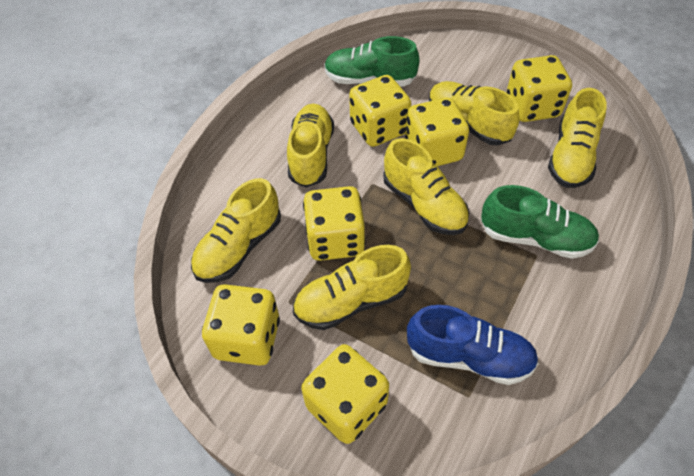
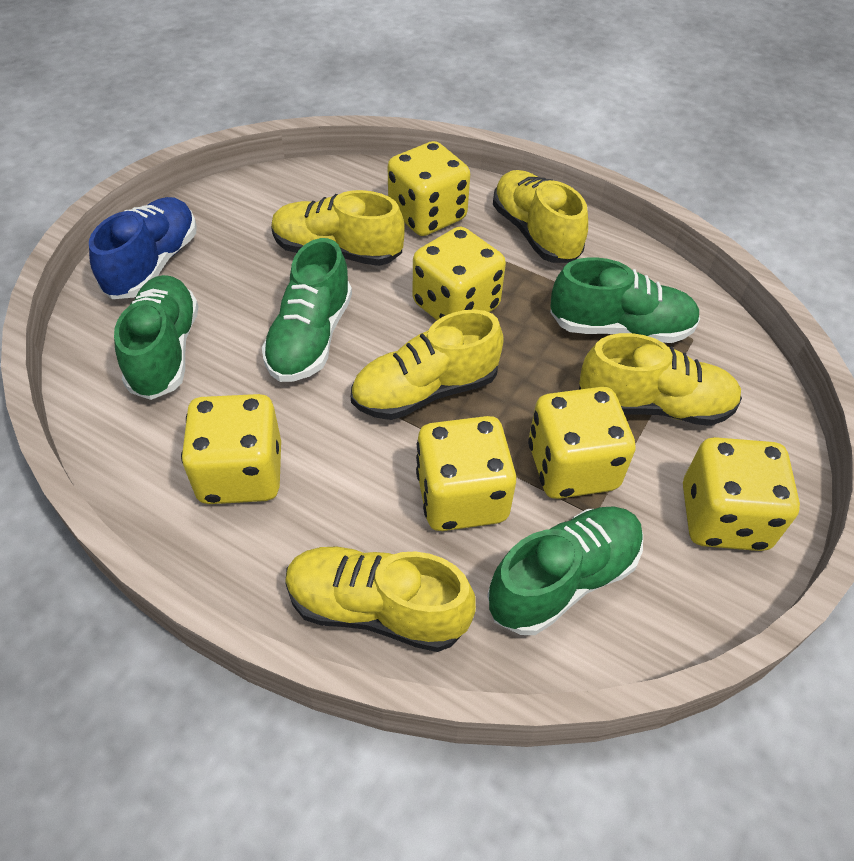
green shoe: 2 -> 4
yellow shoe: 6 -> 5

